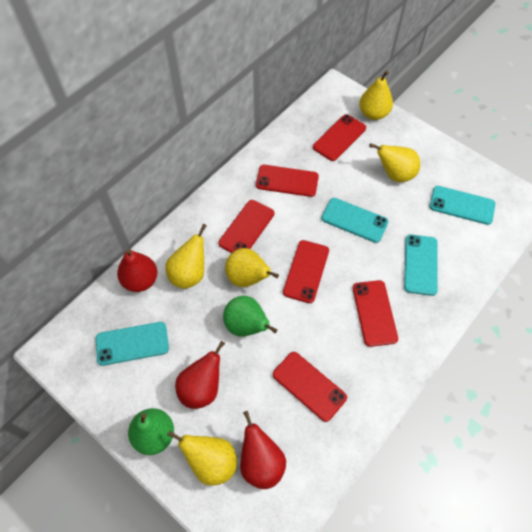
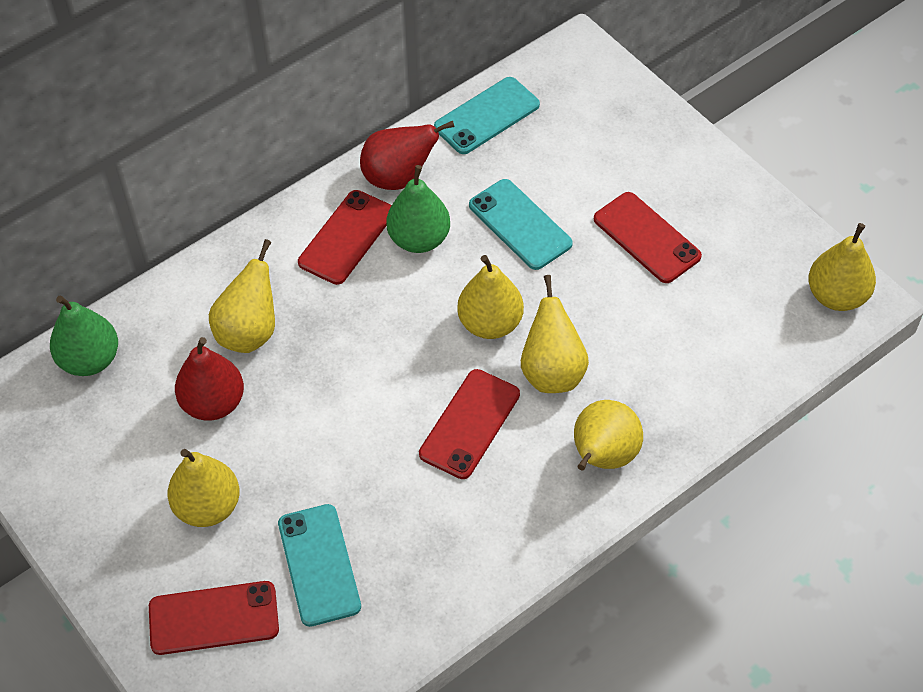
red pear: 3 -> 2
red phone: 6 -> 4
turquoise phone: 4 -> 3
yellow pear: 5 -> 6

